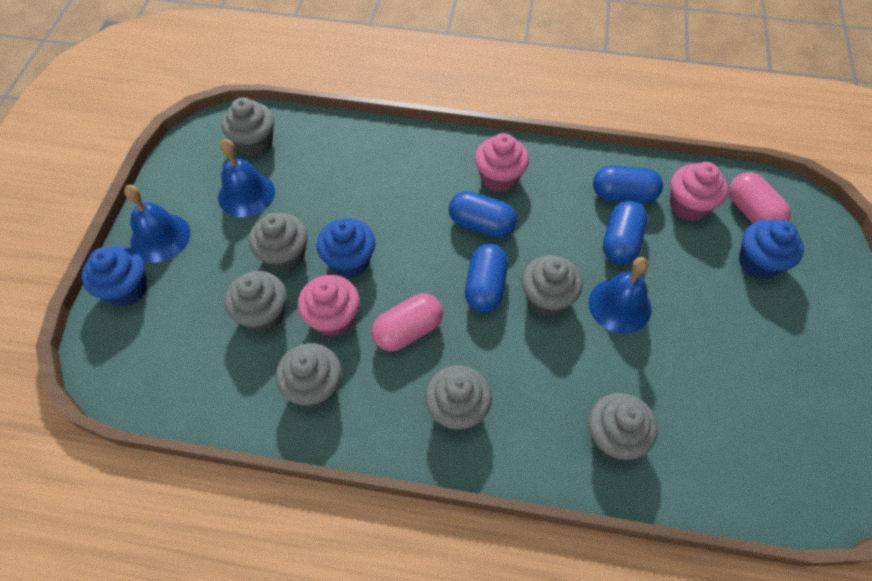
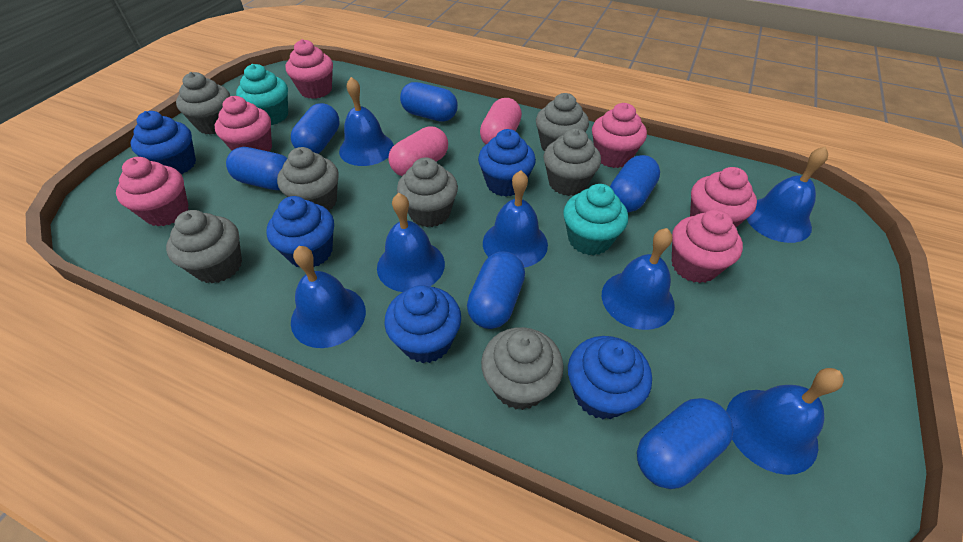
blue bell: 3 -> 7
blue capsule: 4 -> 6
blue cupcake: 3 -> 5
pink cupcake: 3 -> 6
turquoise cupcake: 0 -> 2

